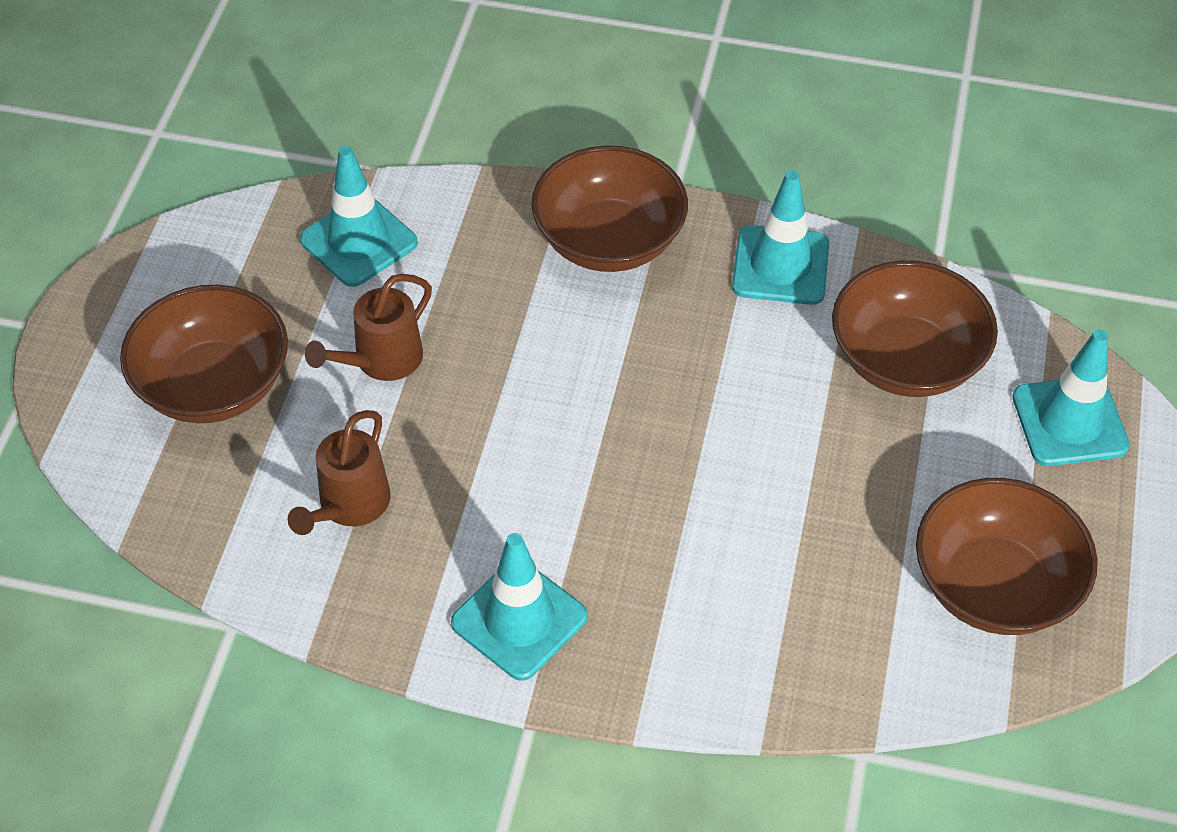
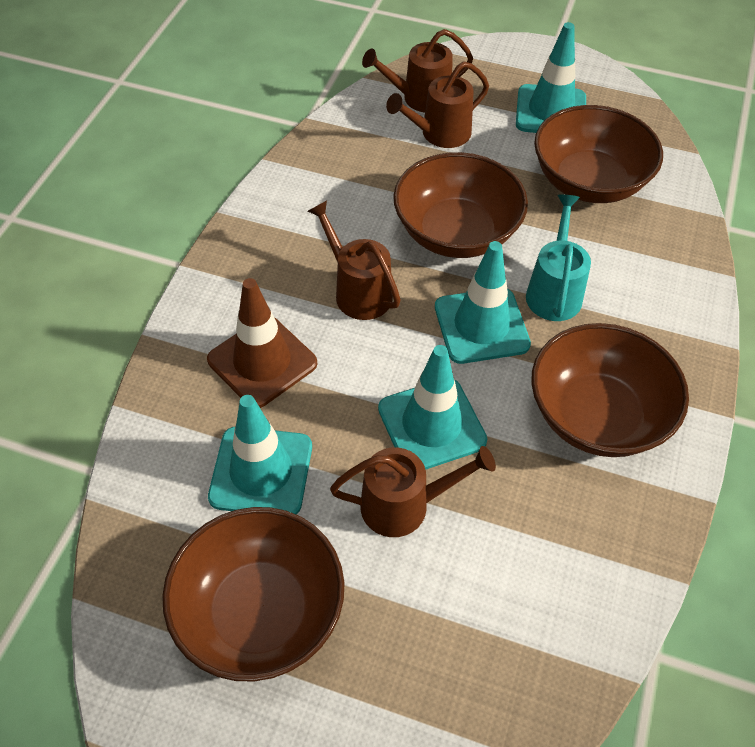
brown traffic cone: 0 -> 1
brown watering can: 2 -> 4
turquoise watering can: 0 -> 1

